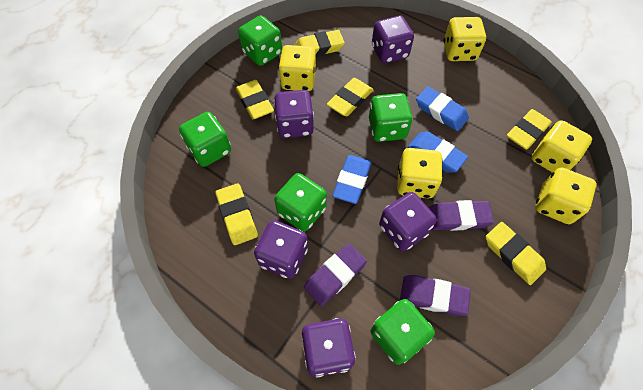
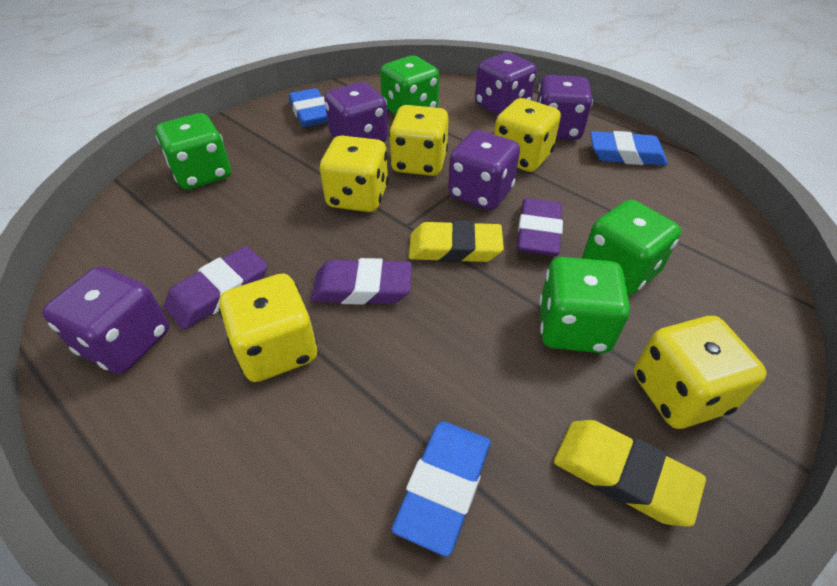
green dice: 5 -> 4
yellow eraser: 6 -> 2

